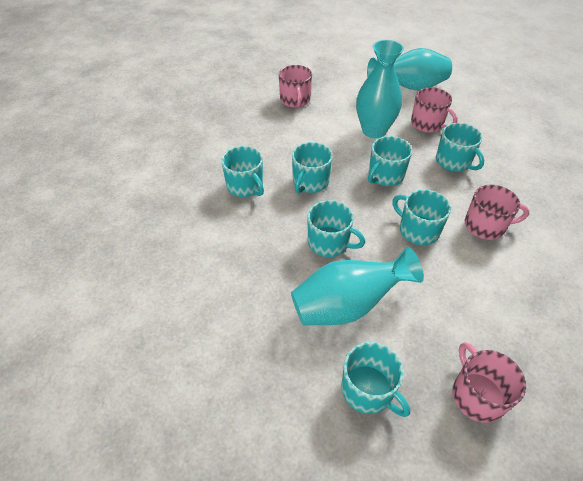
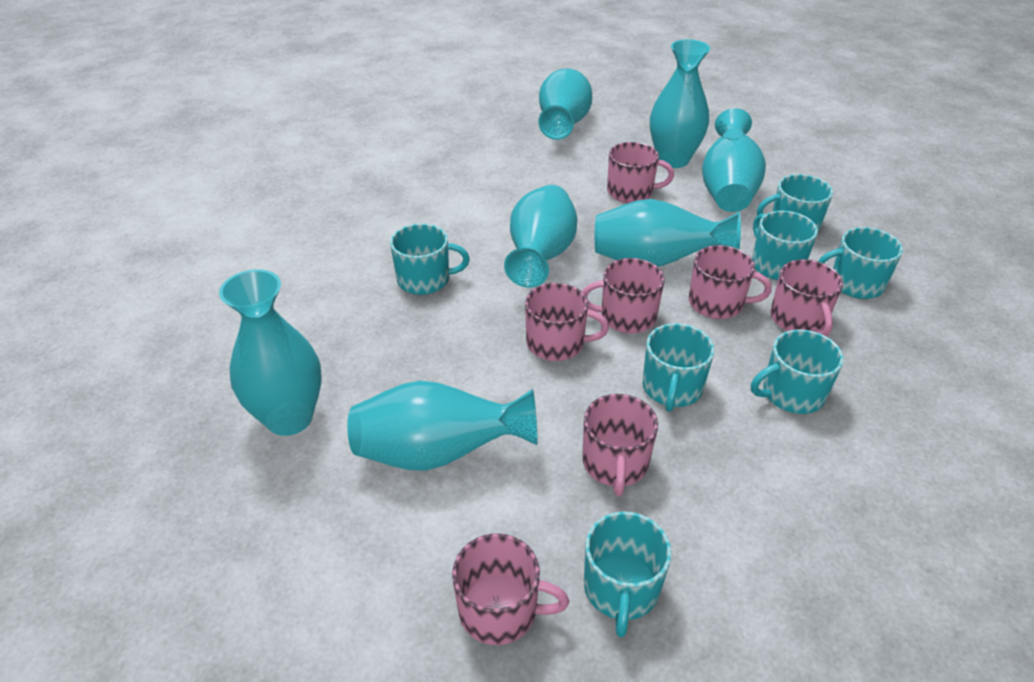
pink mug: 4 -> 7
turquoise vase: 3 -> 7

